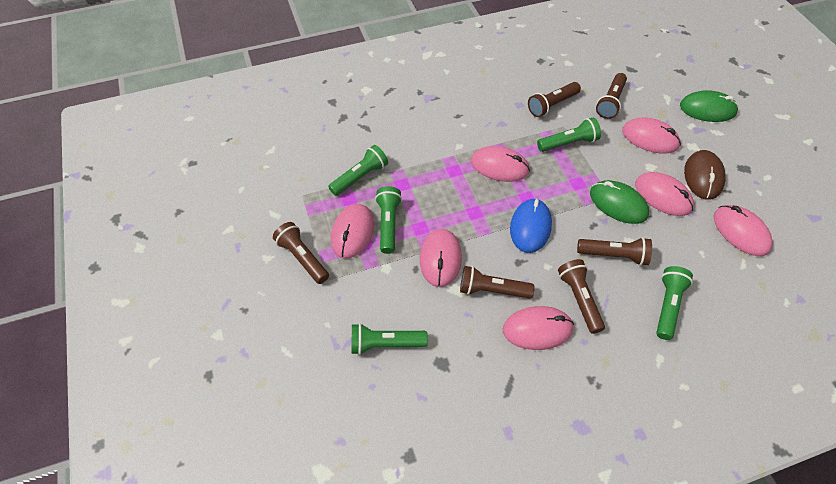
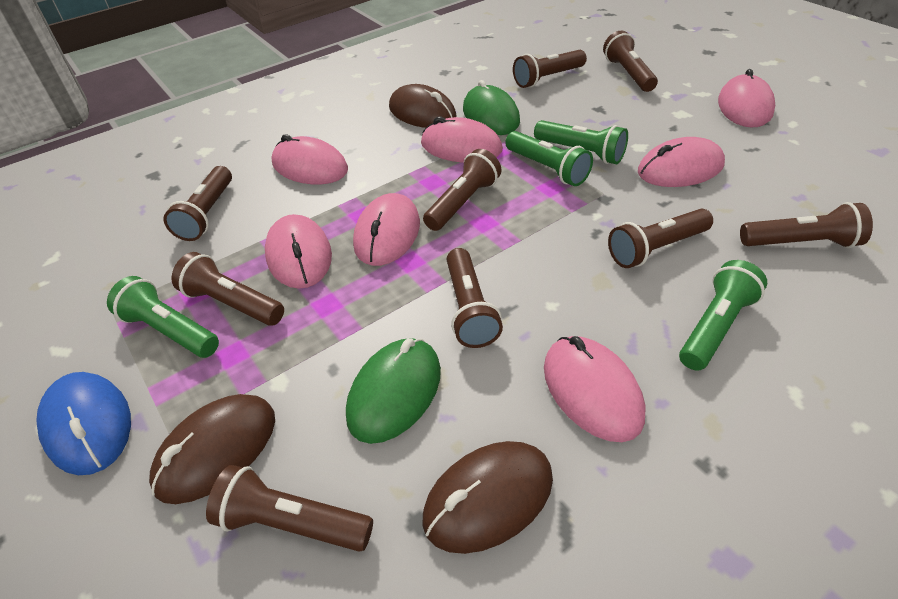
brown flashlight: 6 -> 9
brown mouse: 1 -> 3
green flashlight: 5 -> 4

